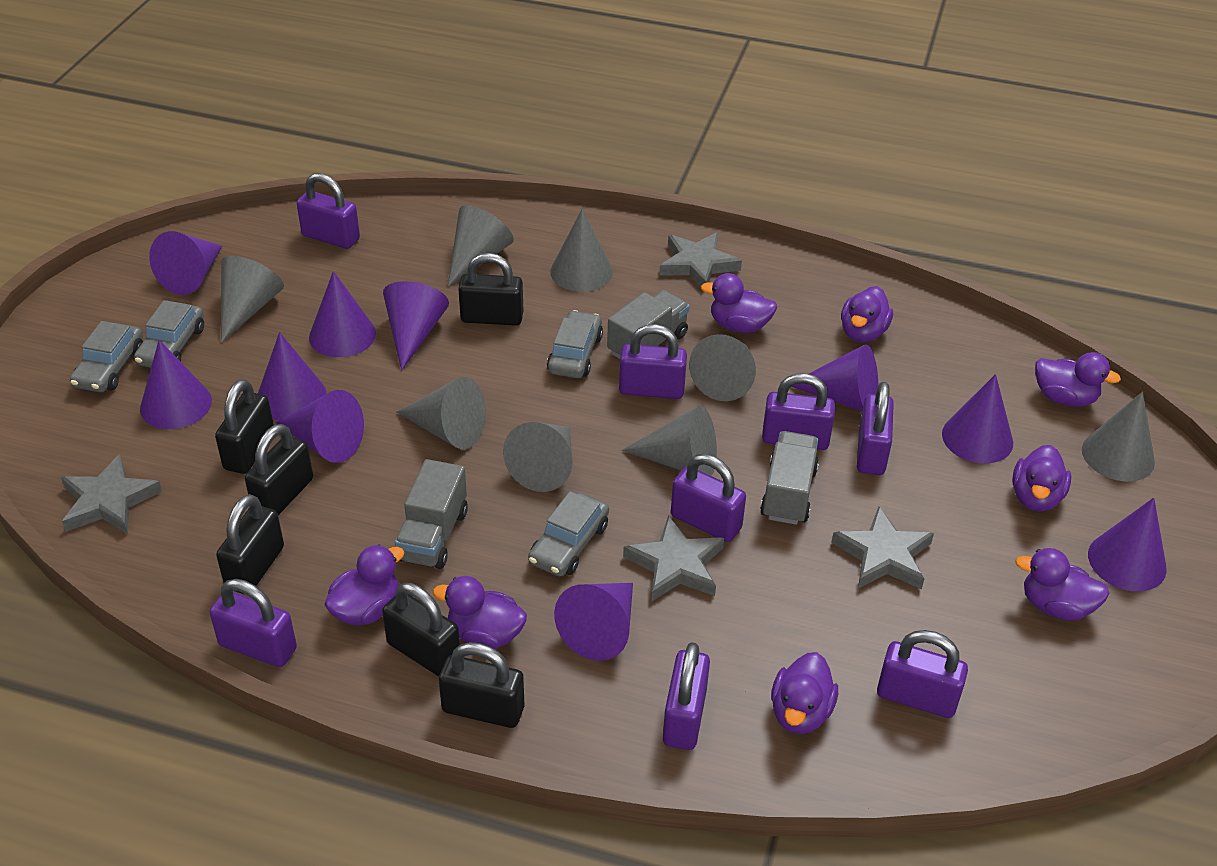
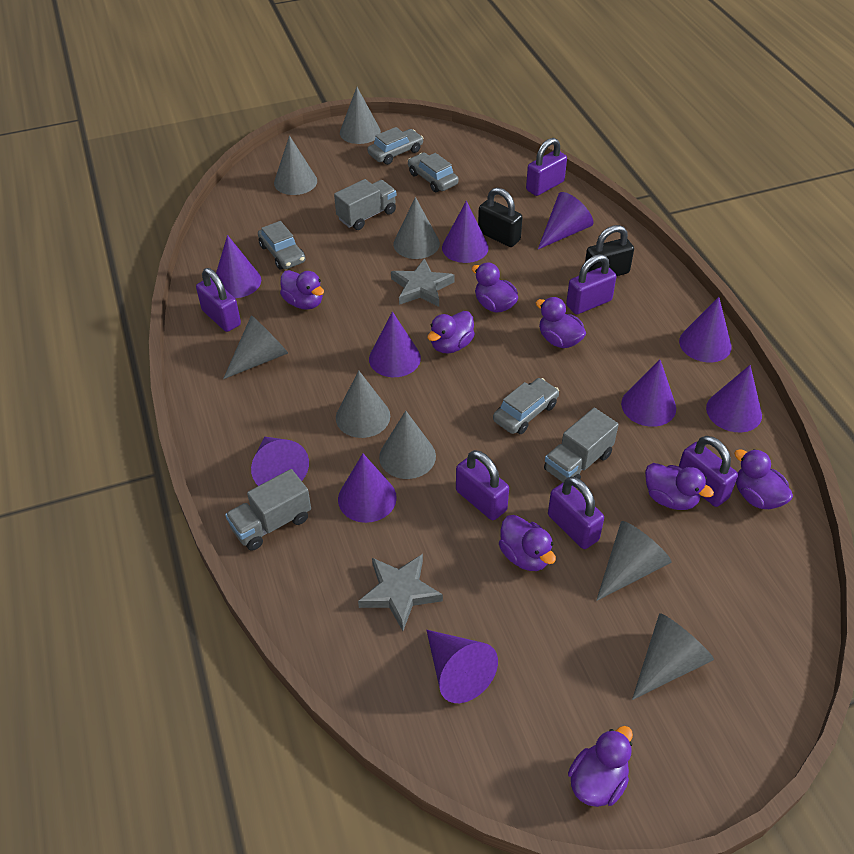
black padlock: 6 -> 2
grey star: 4 -> 2
purple padlock: 8 -> 6

